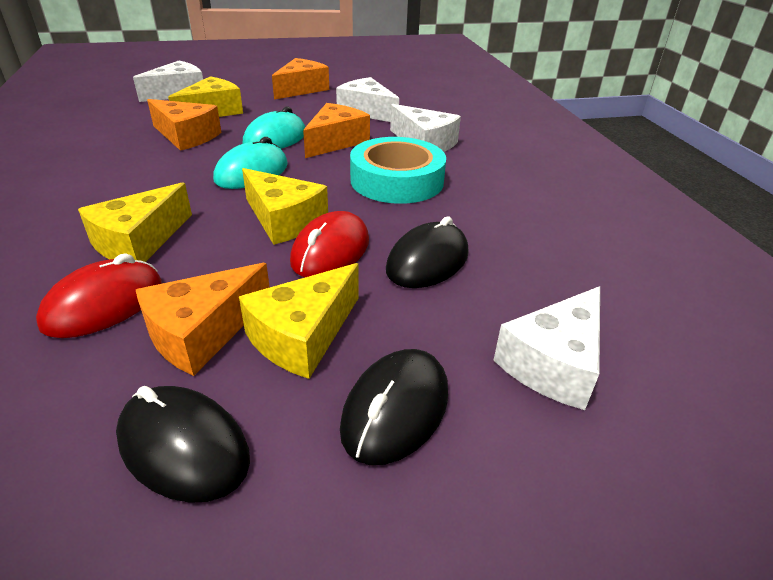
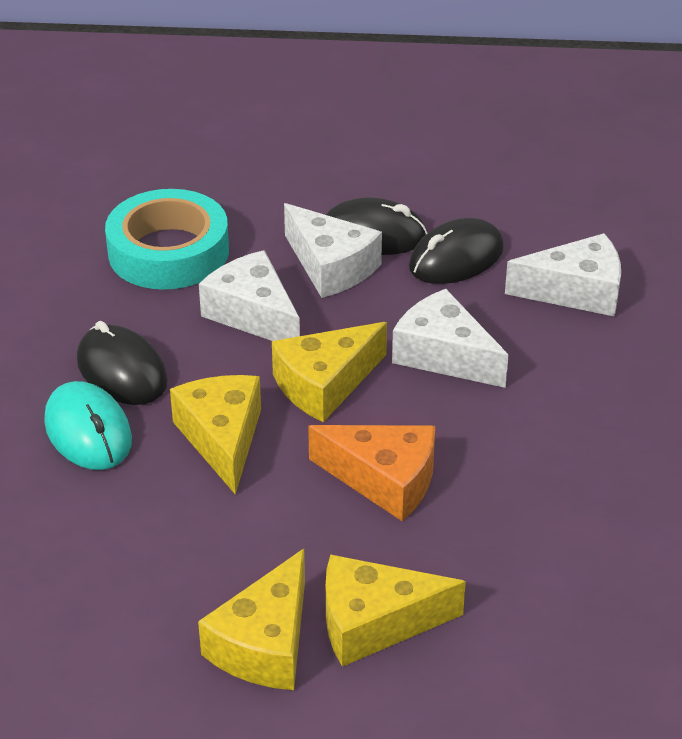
orange cheese: 4 -> 1
red mouse: 2 -> 0
turquoise mouse: 2 -> 1

